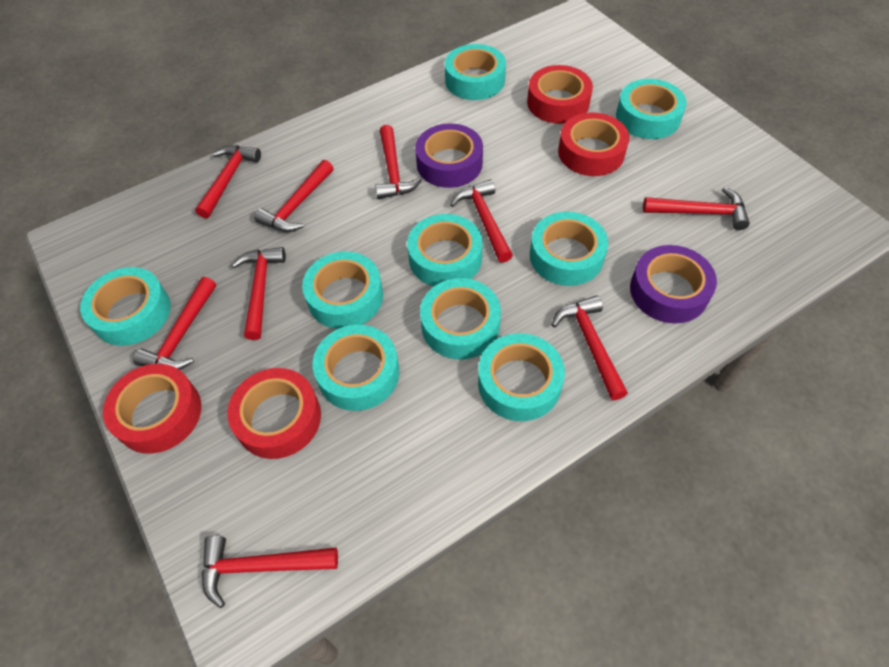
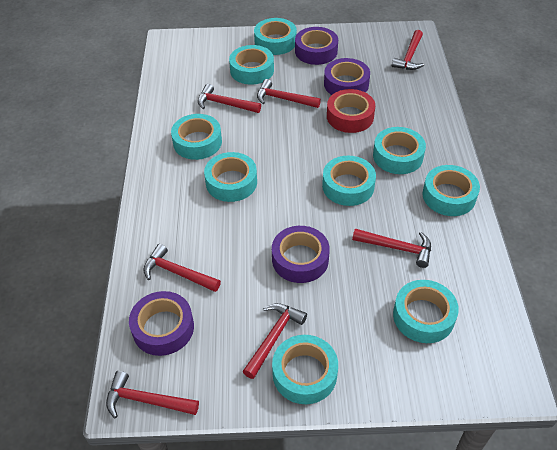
purple tape: 2 -> 4
red hammer: 9 -> 7
red tape: 4 -> 1

